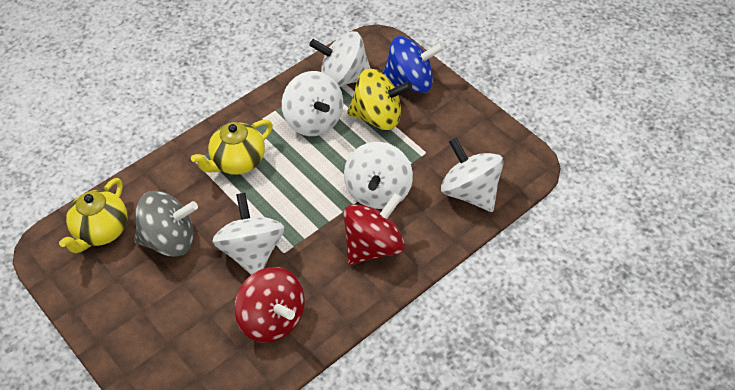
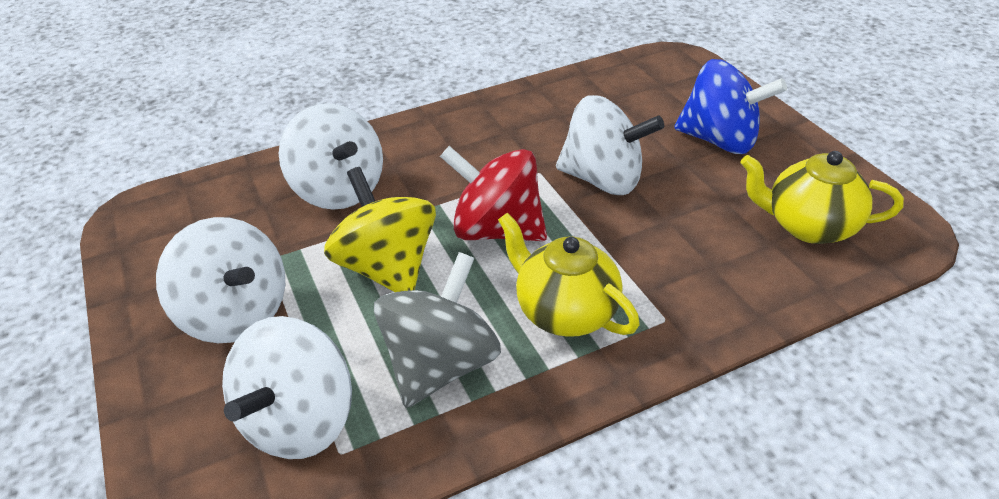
red spinning top: 2 -> 1
white spinning top: 5 -> 4

